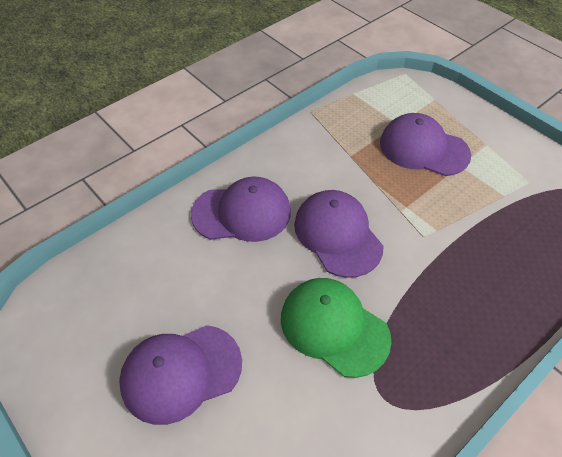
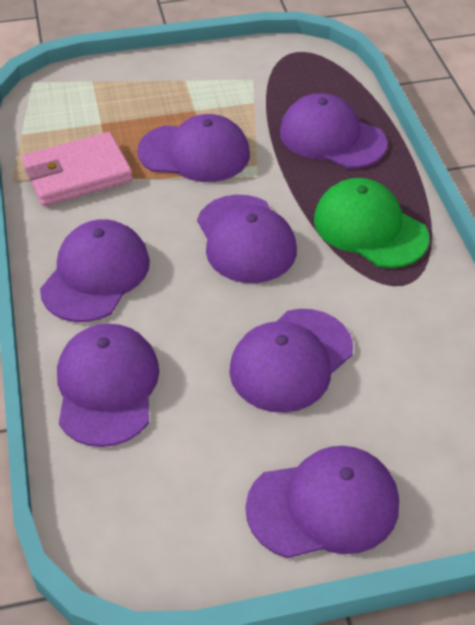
pink wallet: 0 -> 1
purple cap: 4 -> 7

